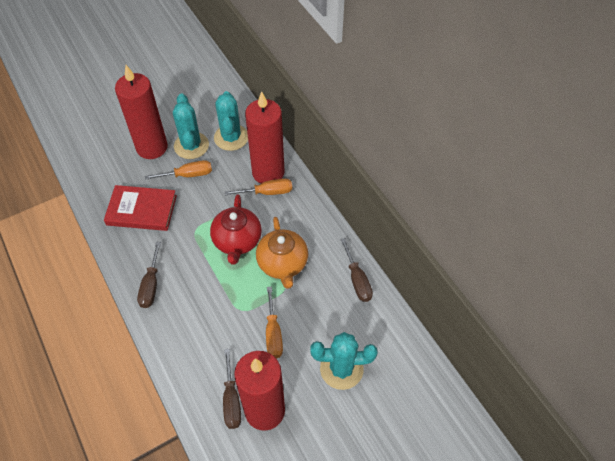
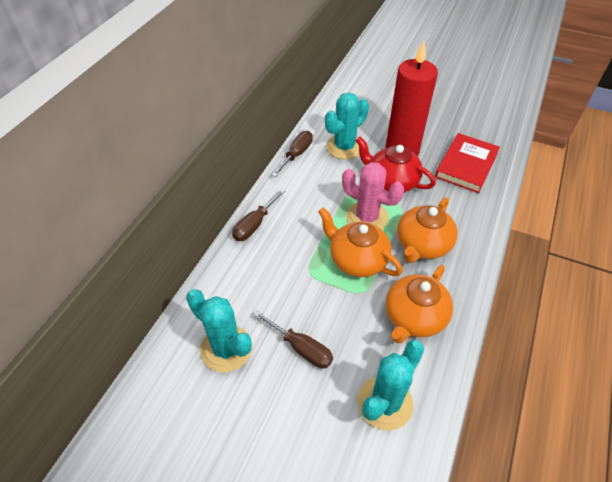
orange screwdriver: 3 -> 0
orange teapot: 1 -> 3
pink cactus: 0 -> 1
red candle: 3 -> 1

